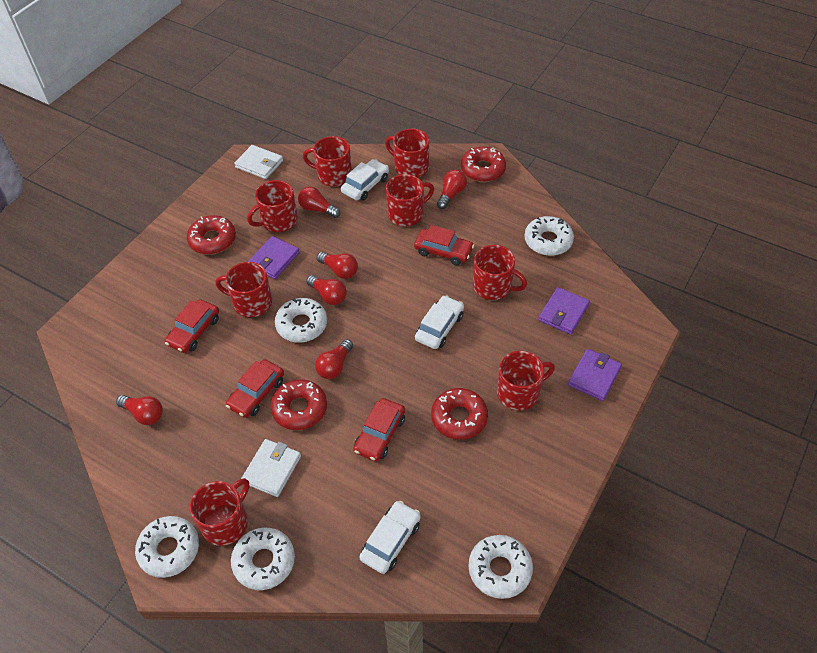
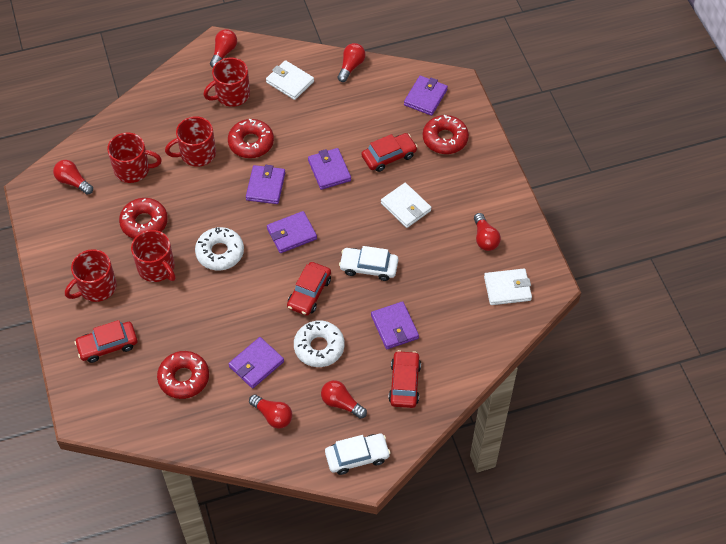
purple wallet: 3 -> 6
red mug: 8 -> 5
white car: 3 -> 2
white donut: 5 -> 2
white wallet: 2 -> 3

